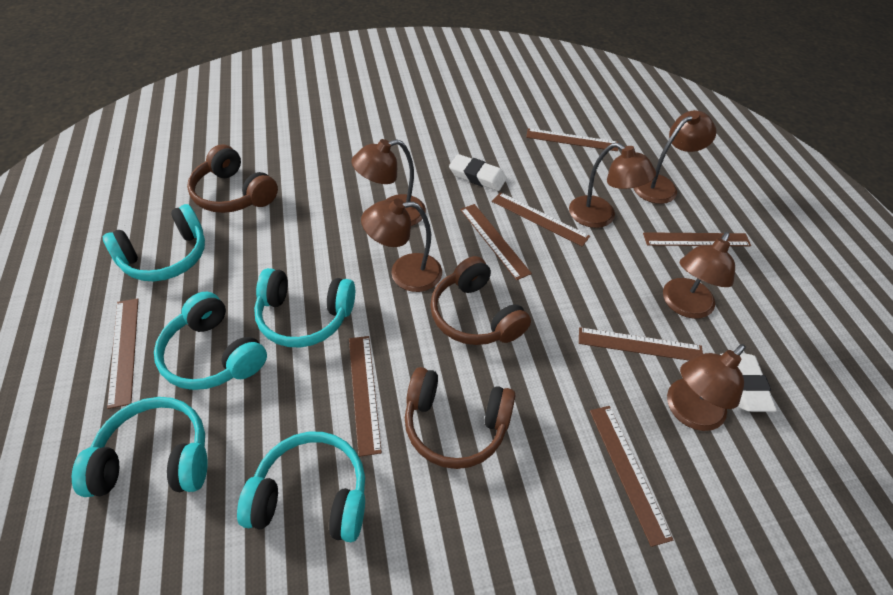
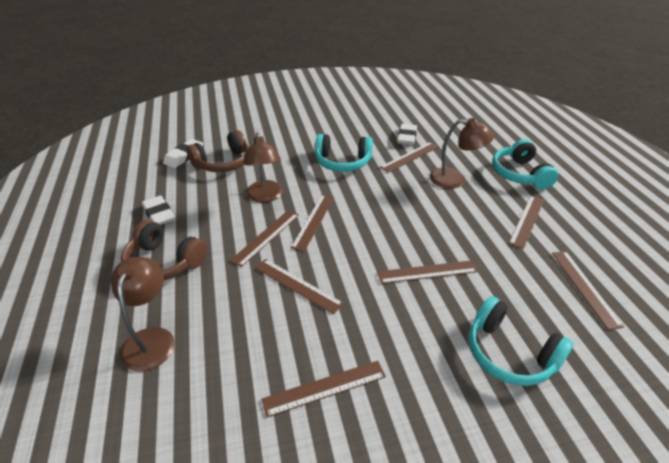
brown headphones: 3 -> 2
brown lamp: 6 -> 3
turquoise headphones: 5 -> 3
white eraser: 2 -> 3

